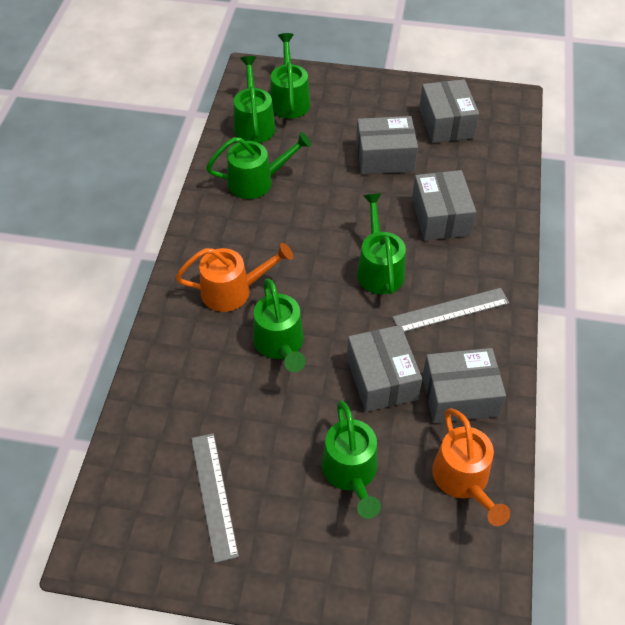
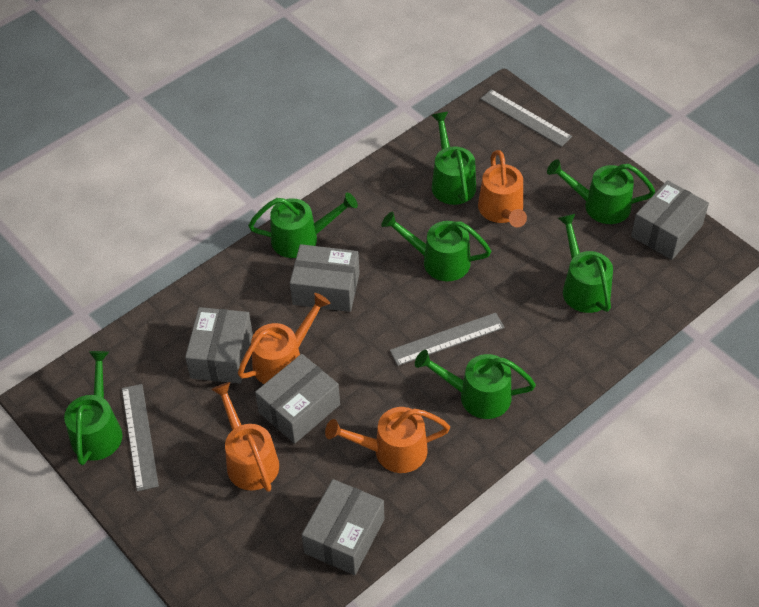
green watering can: 6 -> 7
grey ruler: 2 -> 3
orange watering can: 2 -> 4

